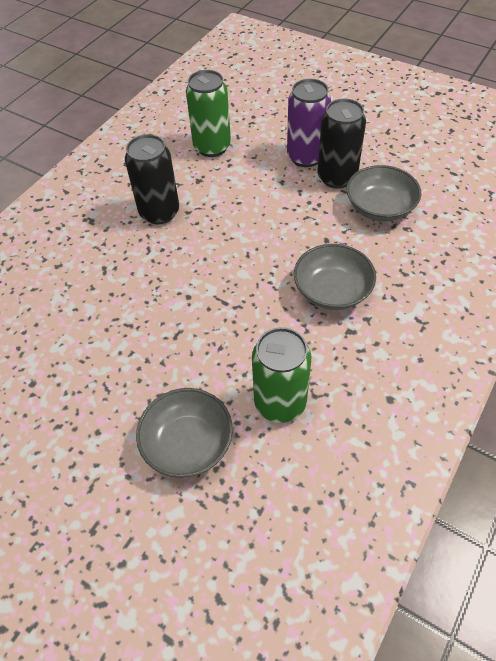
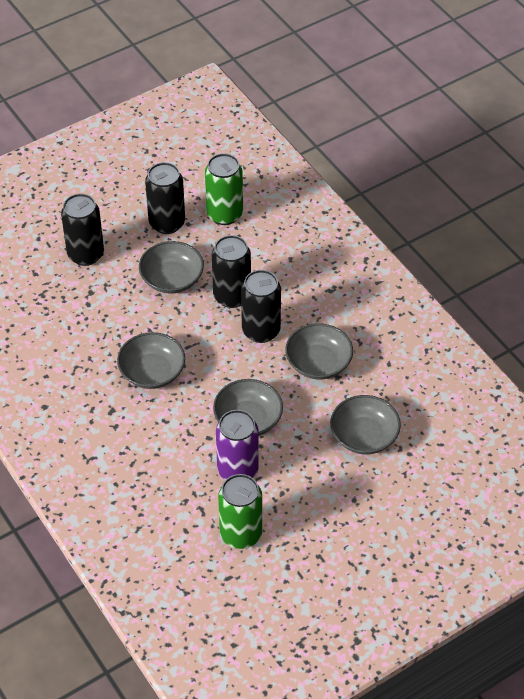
black can: 2 -> 4
grey bowl: 3 -> 5

